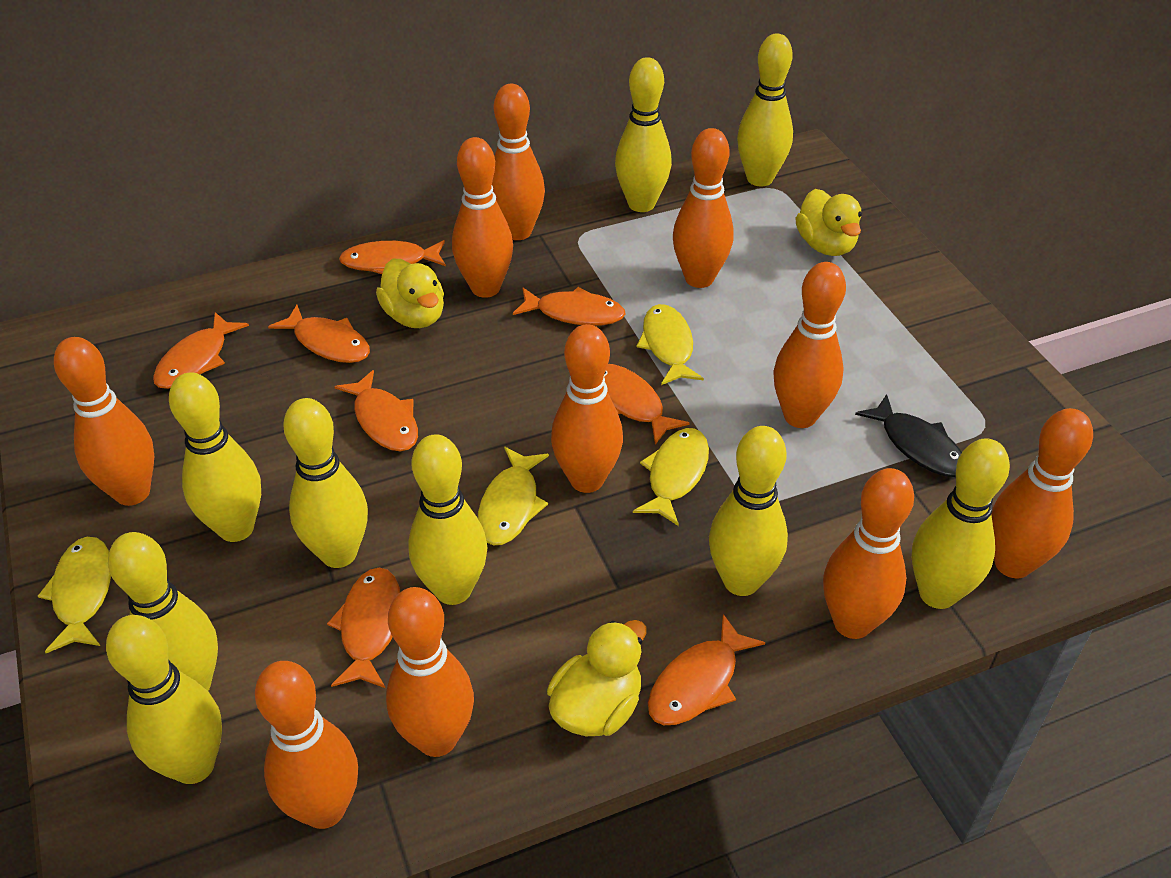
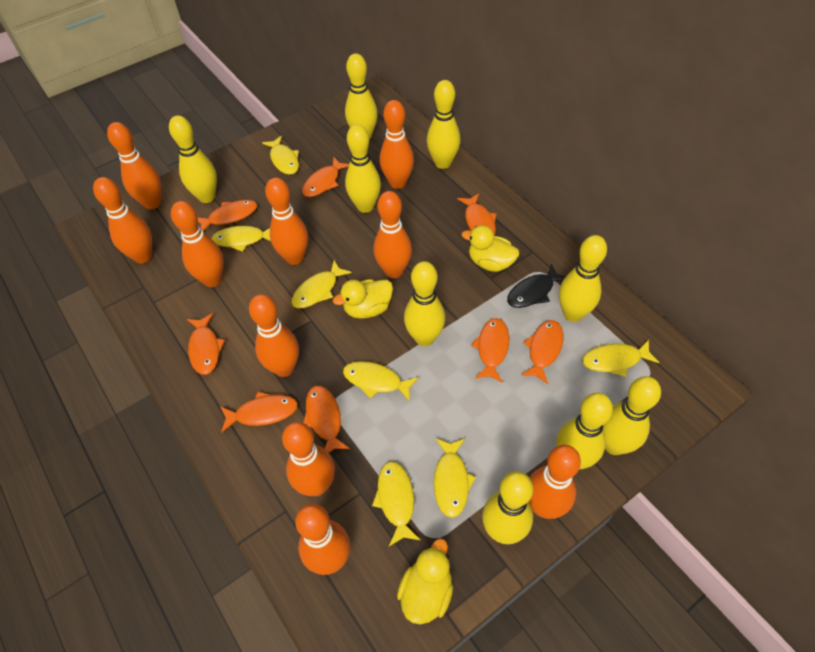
yellow fish: 4 -> 7

